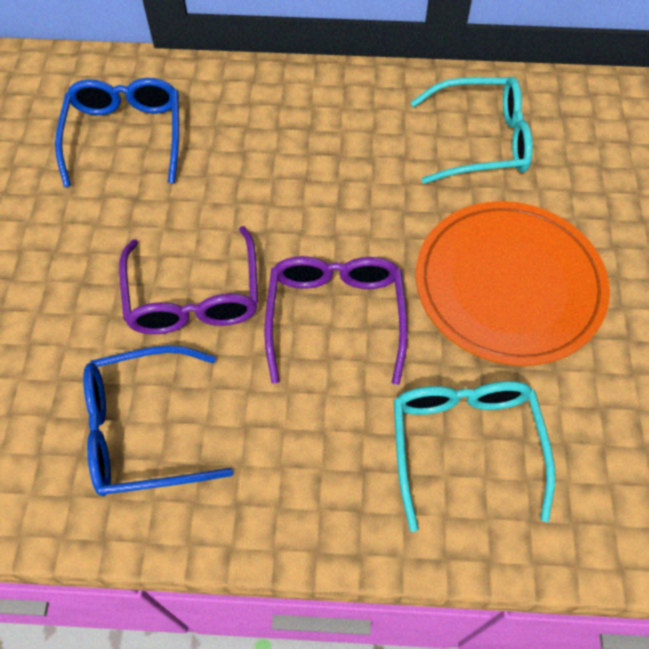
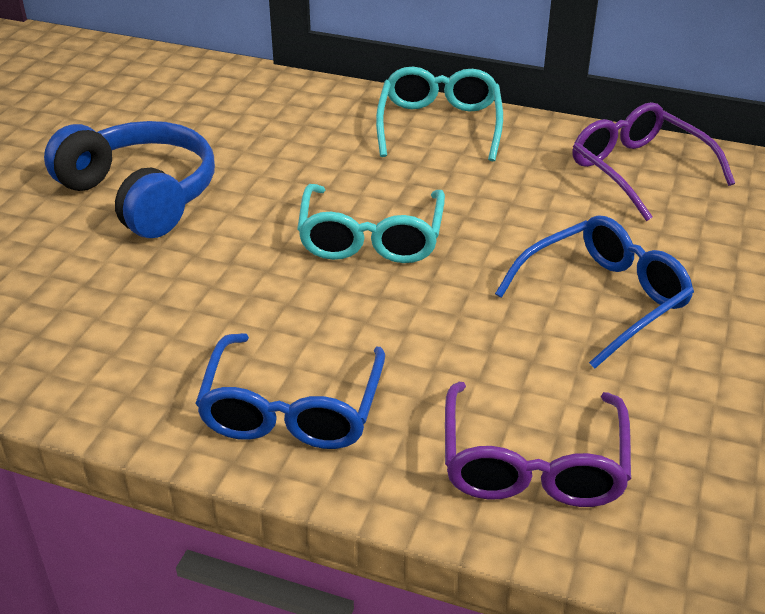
blue headphones: 0 -> 1
orange plate: 1 -> 0

